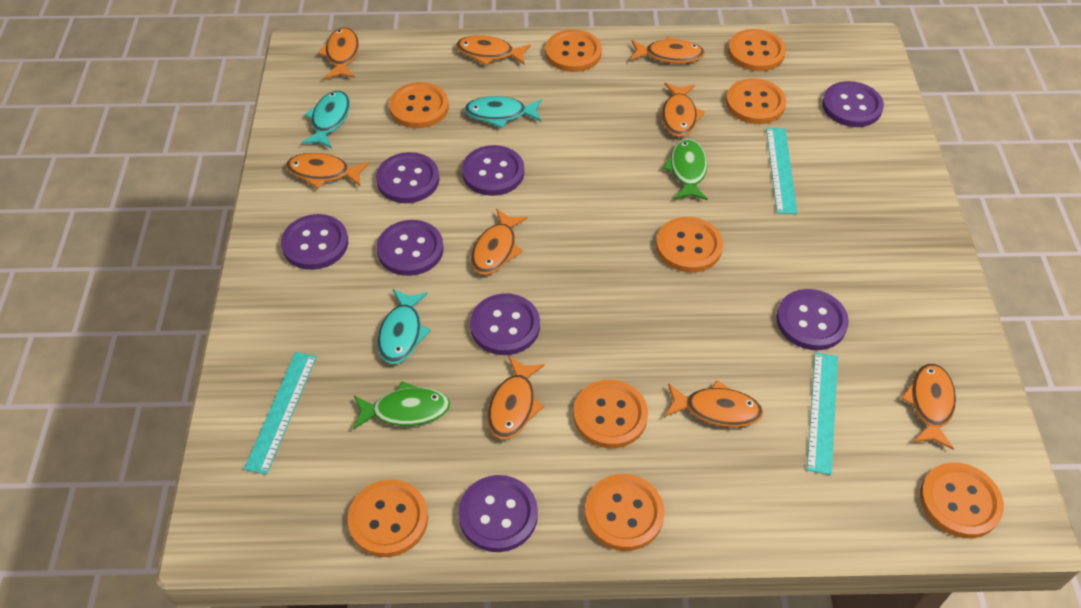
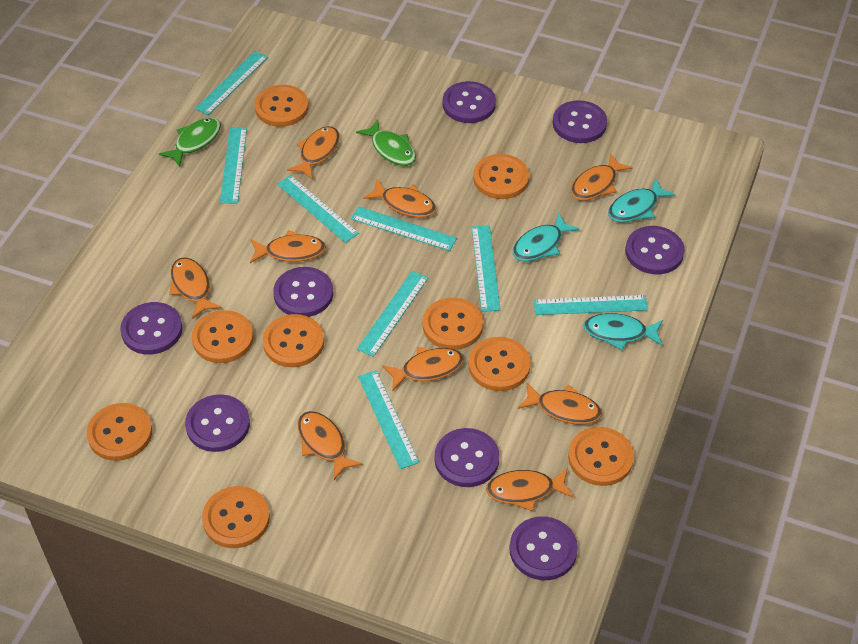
turquoise ruler: 3 -> 8

